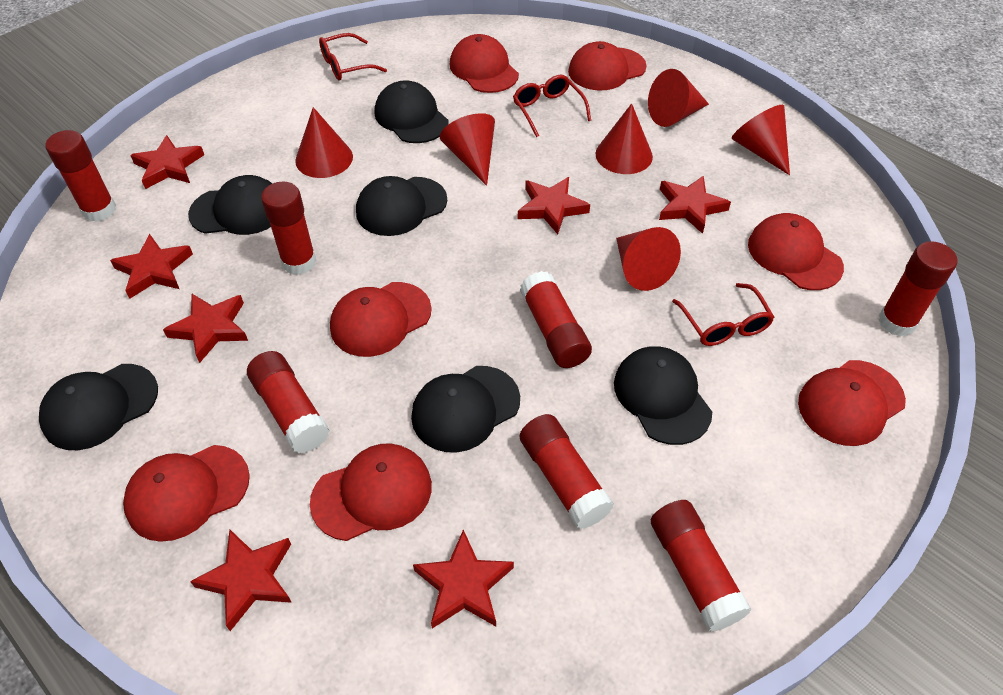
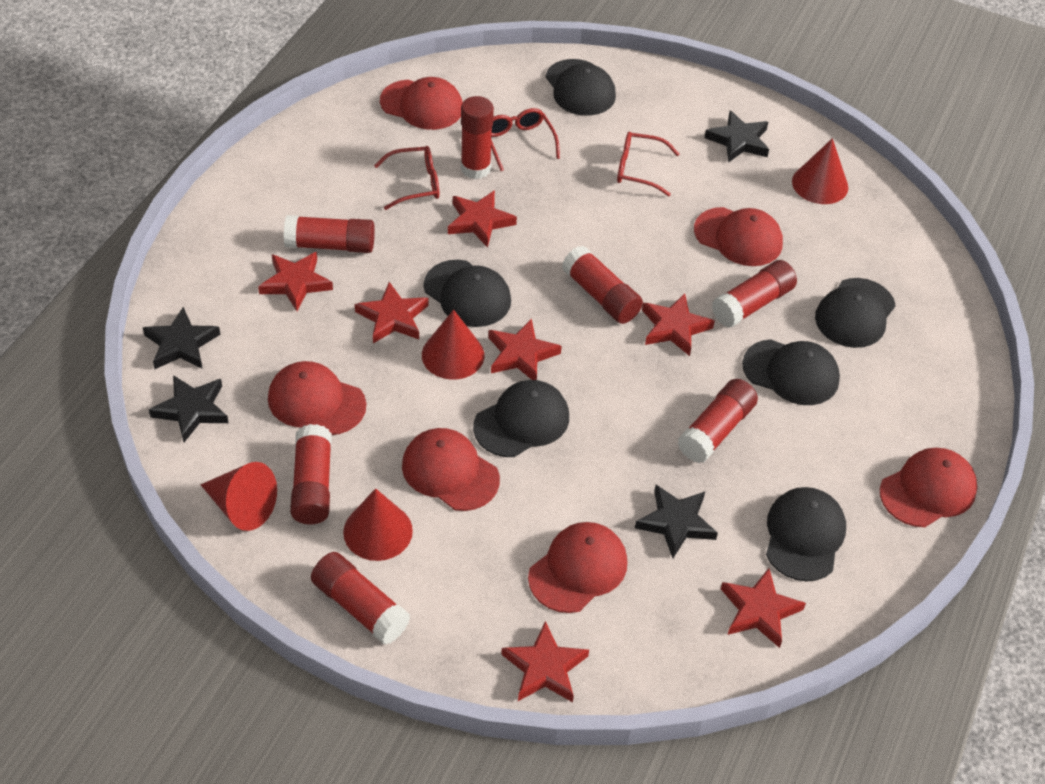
black star: 0 -> 4
red cap: 7 -> 6
red cone: 6 -> 4

